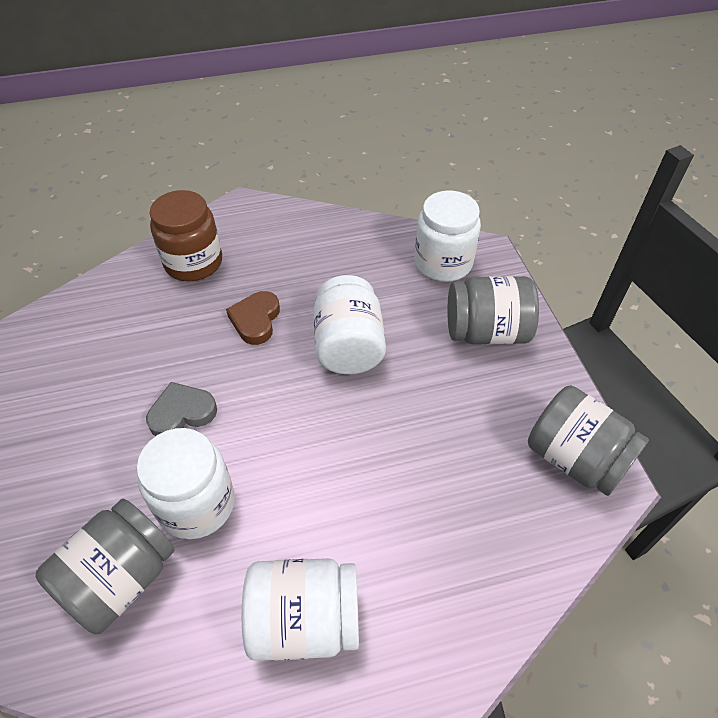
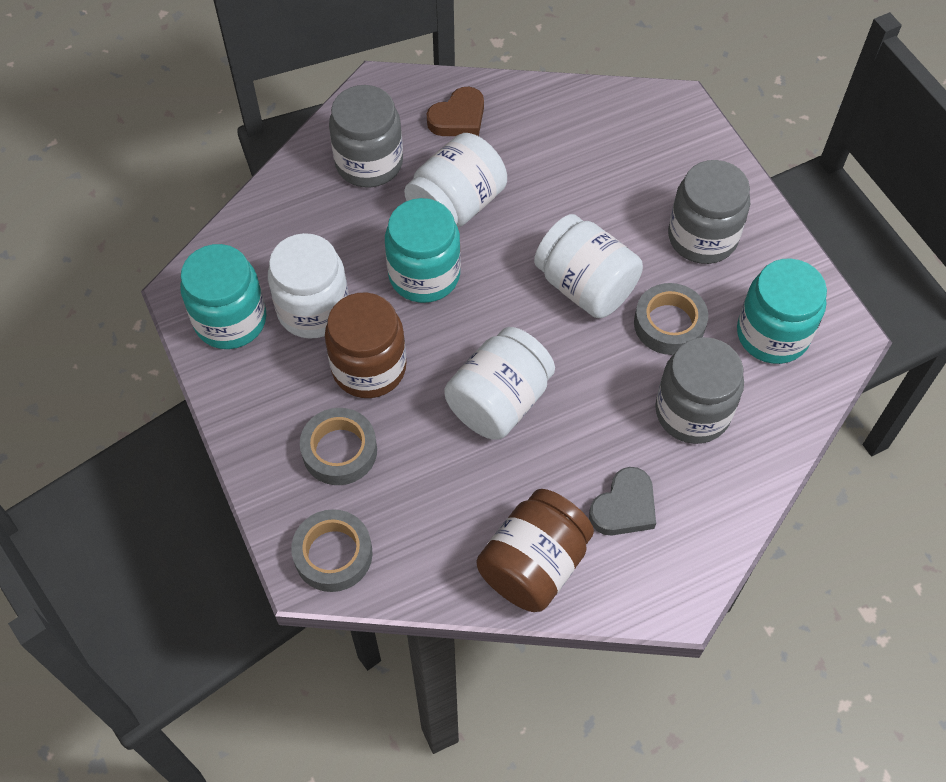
brown jar: 1 -> 2
grey tape: 0 -> 3
turquoise jar: 0 -> 3

